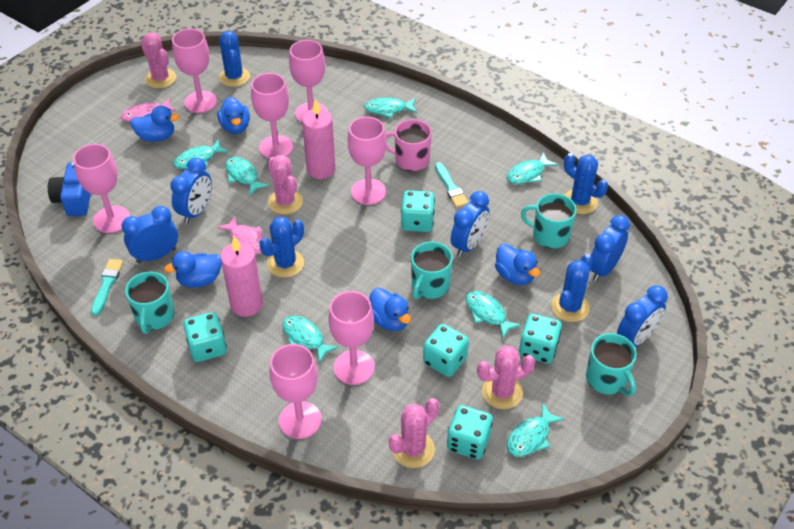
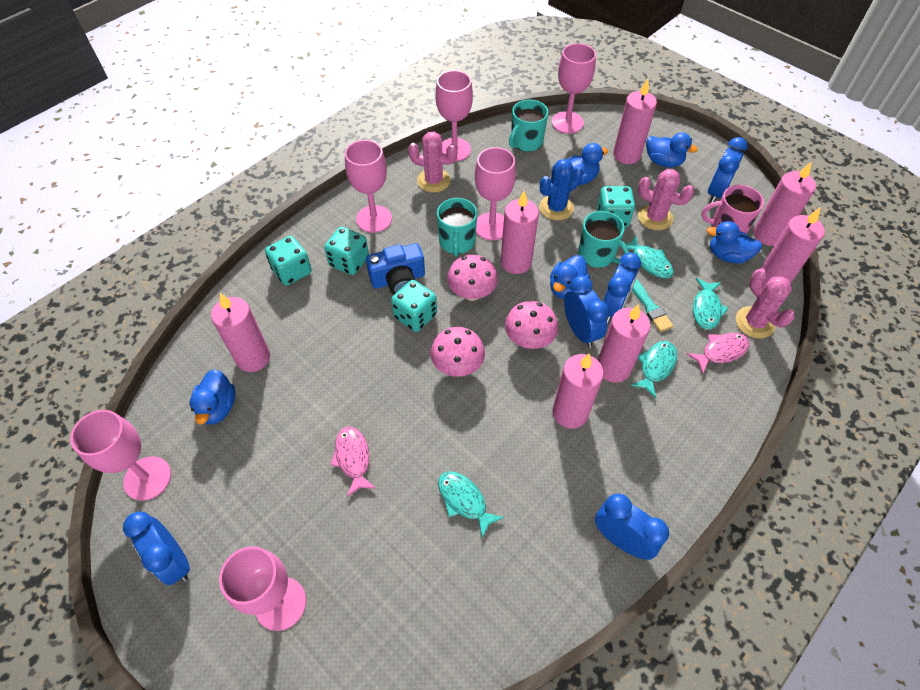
blue cactus: 4 -> 1
pink cactus: 4 -> 3
pink candle: 2 -> 7
pink goblet: 7 -> 6
pink mushroom: 0 -> 3
turquoise brush: 2 -> 1
turquoise dice: 5 -> 4
turquoise fish: 7 -> 4
turquoise mug: 4 -> 3

